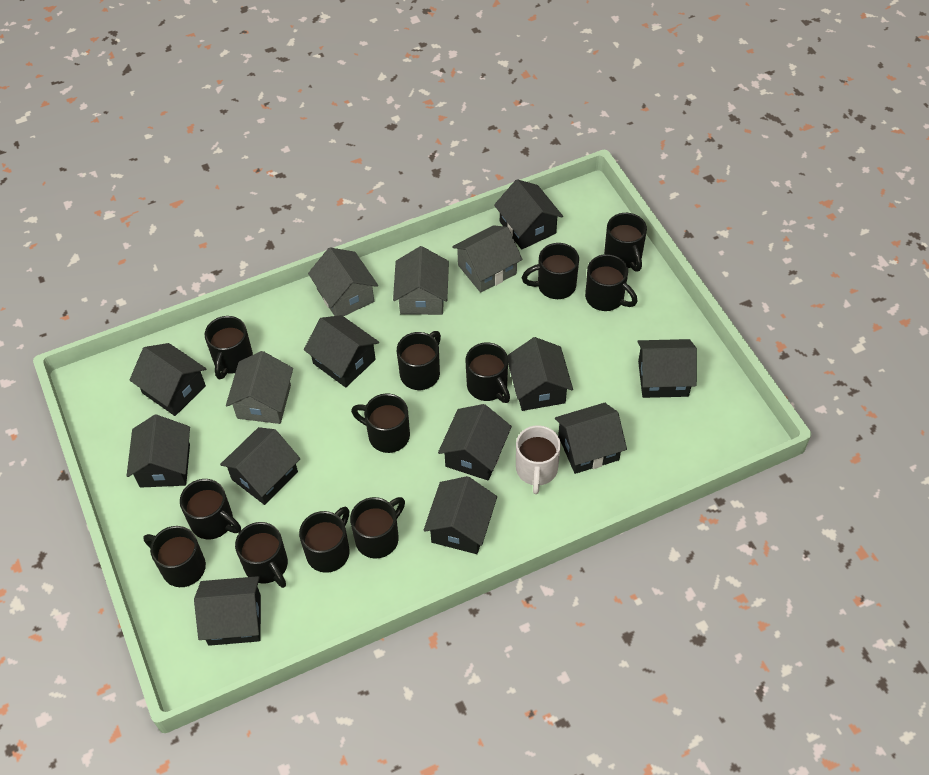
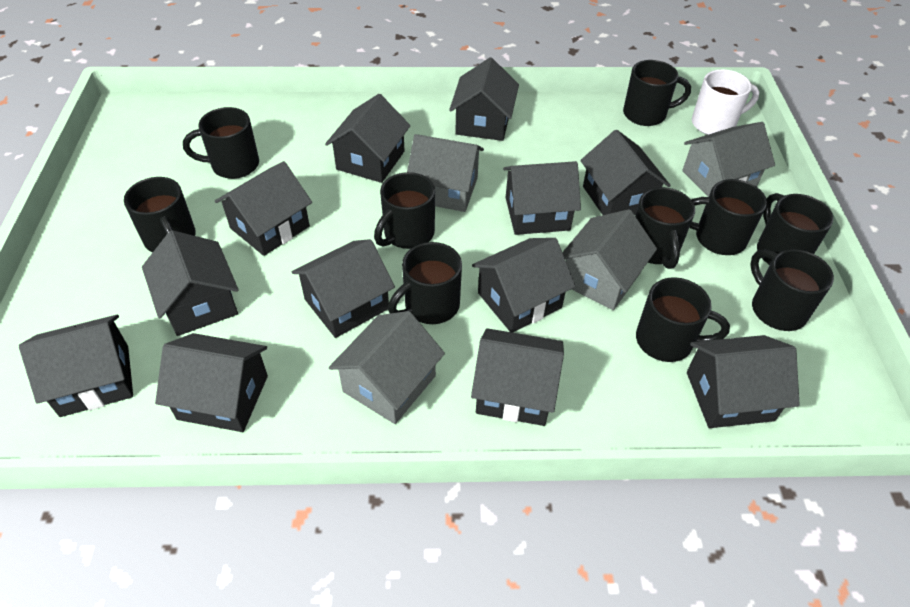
black house: 11 -> 12
black mug: 12 -> 10

